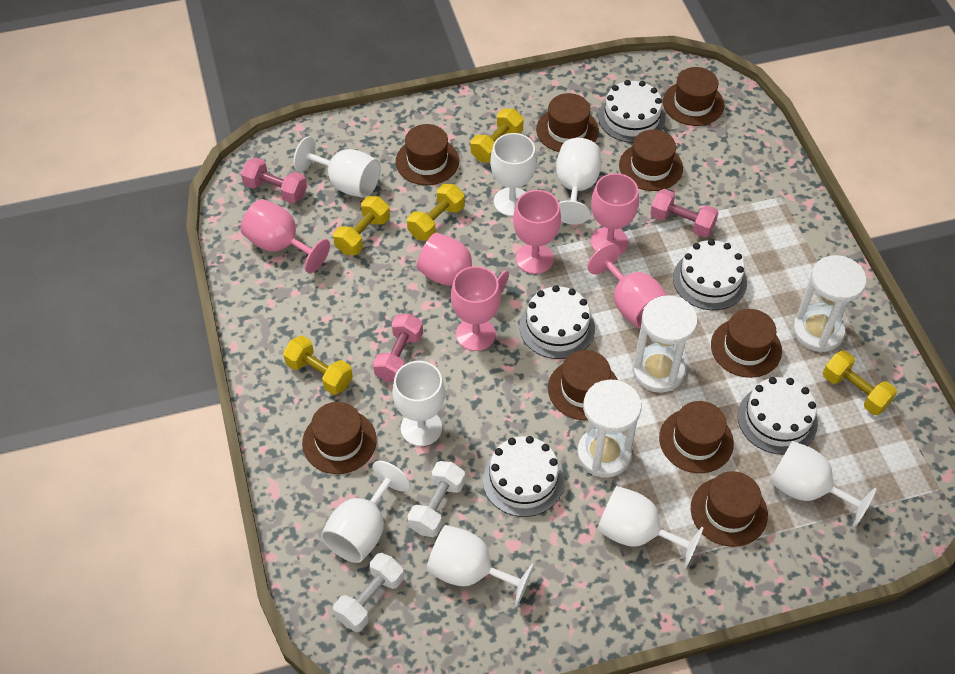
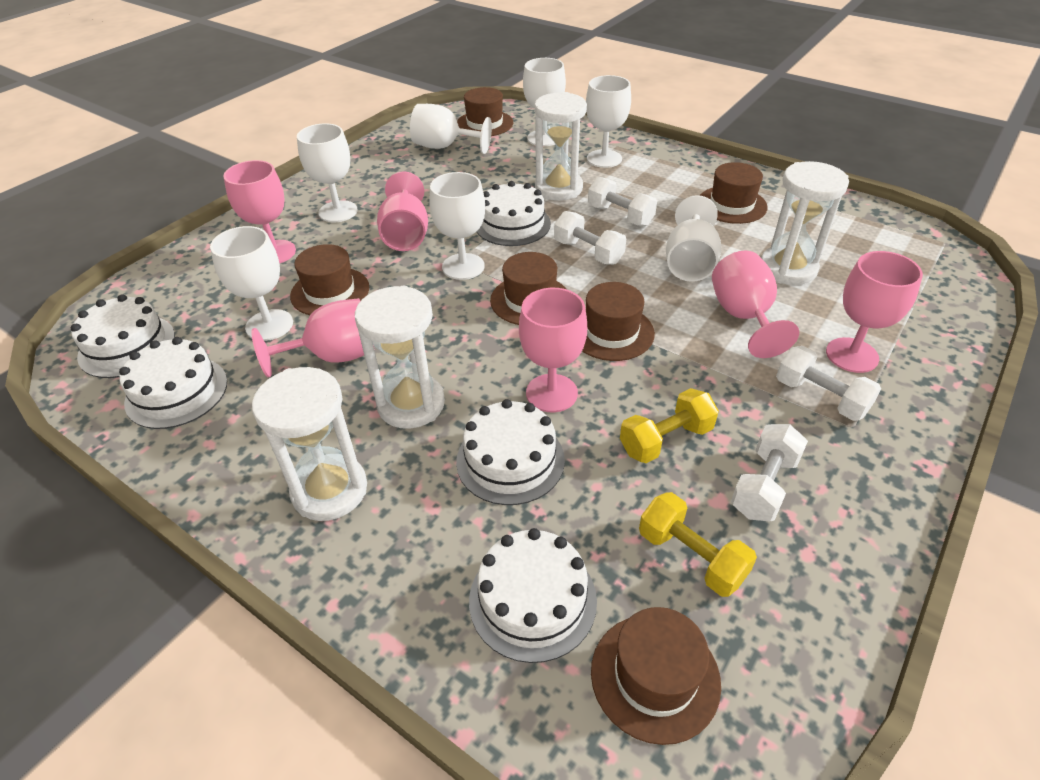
brown hat: 9 -> 6
pink dumbbell: 3 -> 0
white dumbbell: 2 -> 4
white goblet: 8 -> 7
white hourglass: 3 -> 4
yellow dumbbell: 5 -> 2

